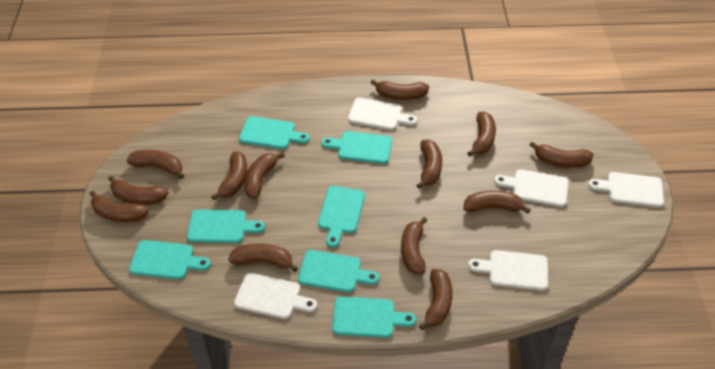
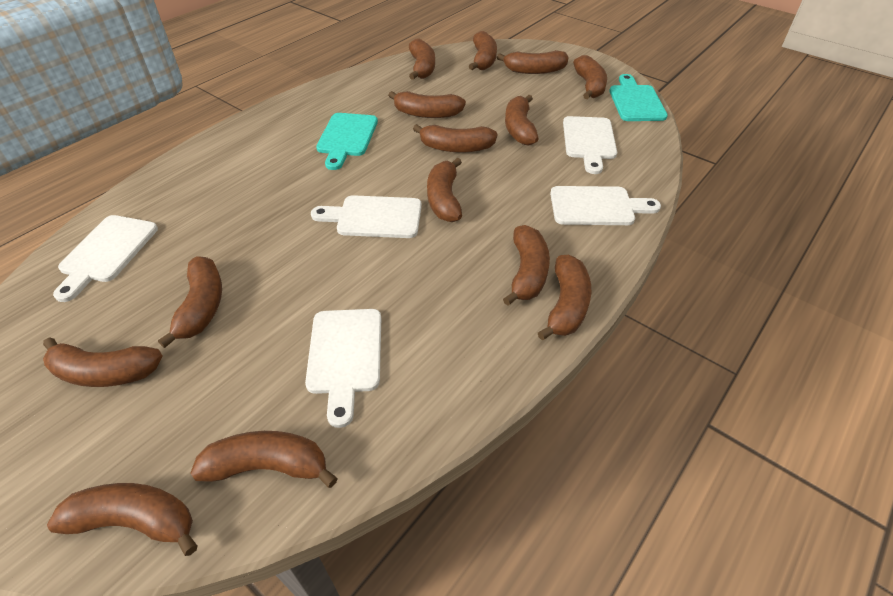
brown banana: 13 -> 14
turquoise cutting board: 7 -> 2

